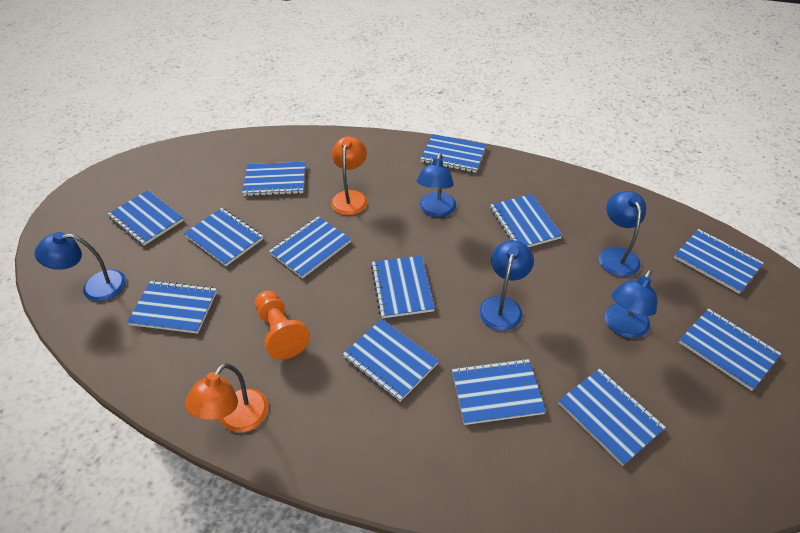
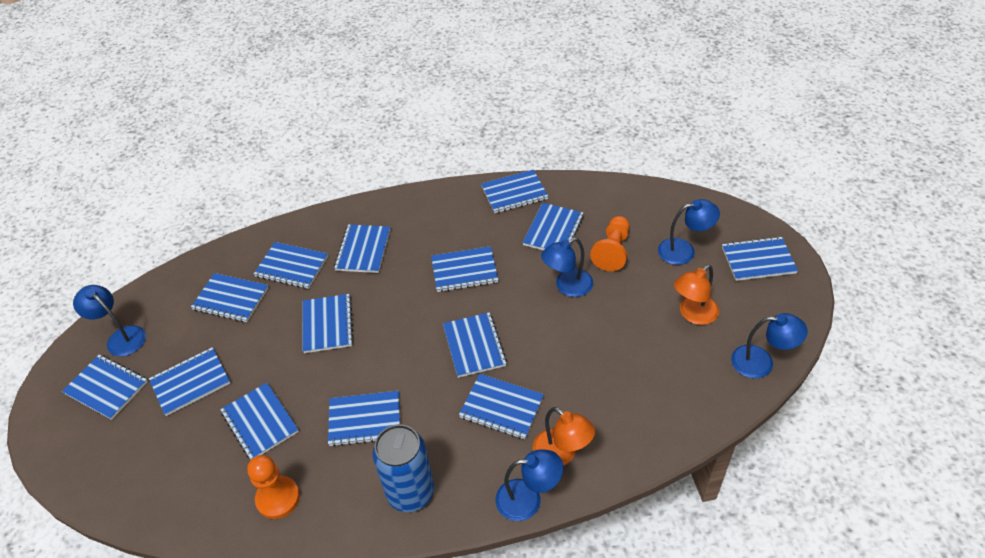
blue can: 0 -> 1
blue notebook: 13 -> 14
orange pawn: 1 -> 2

